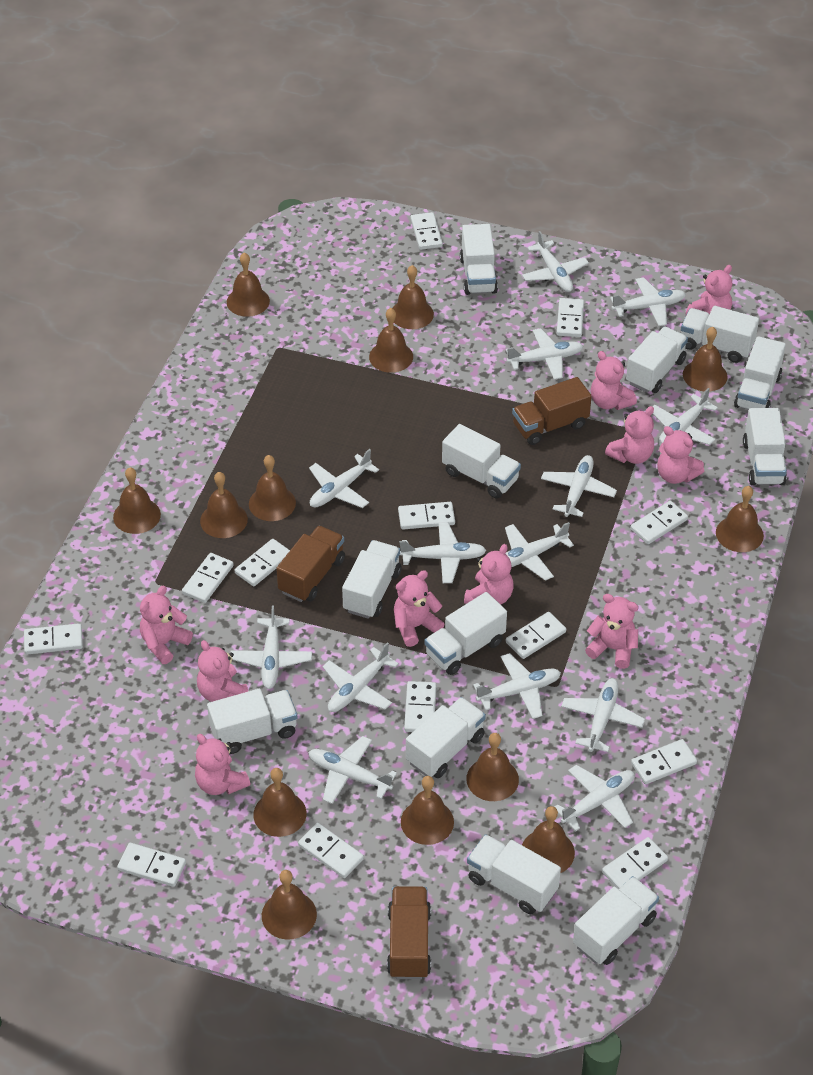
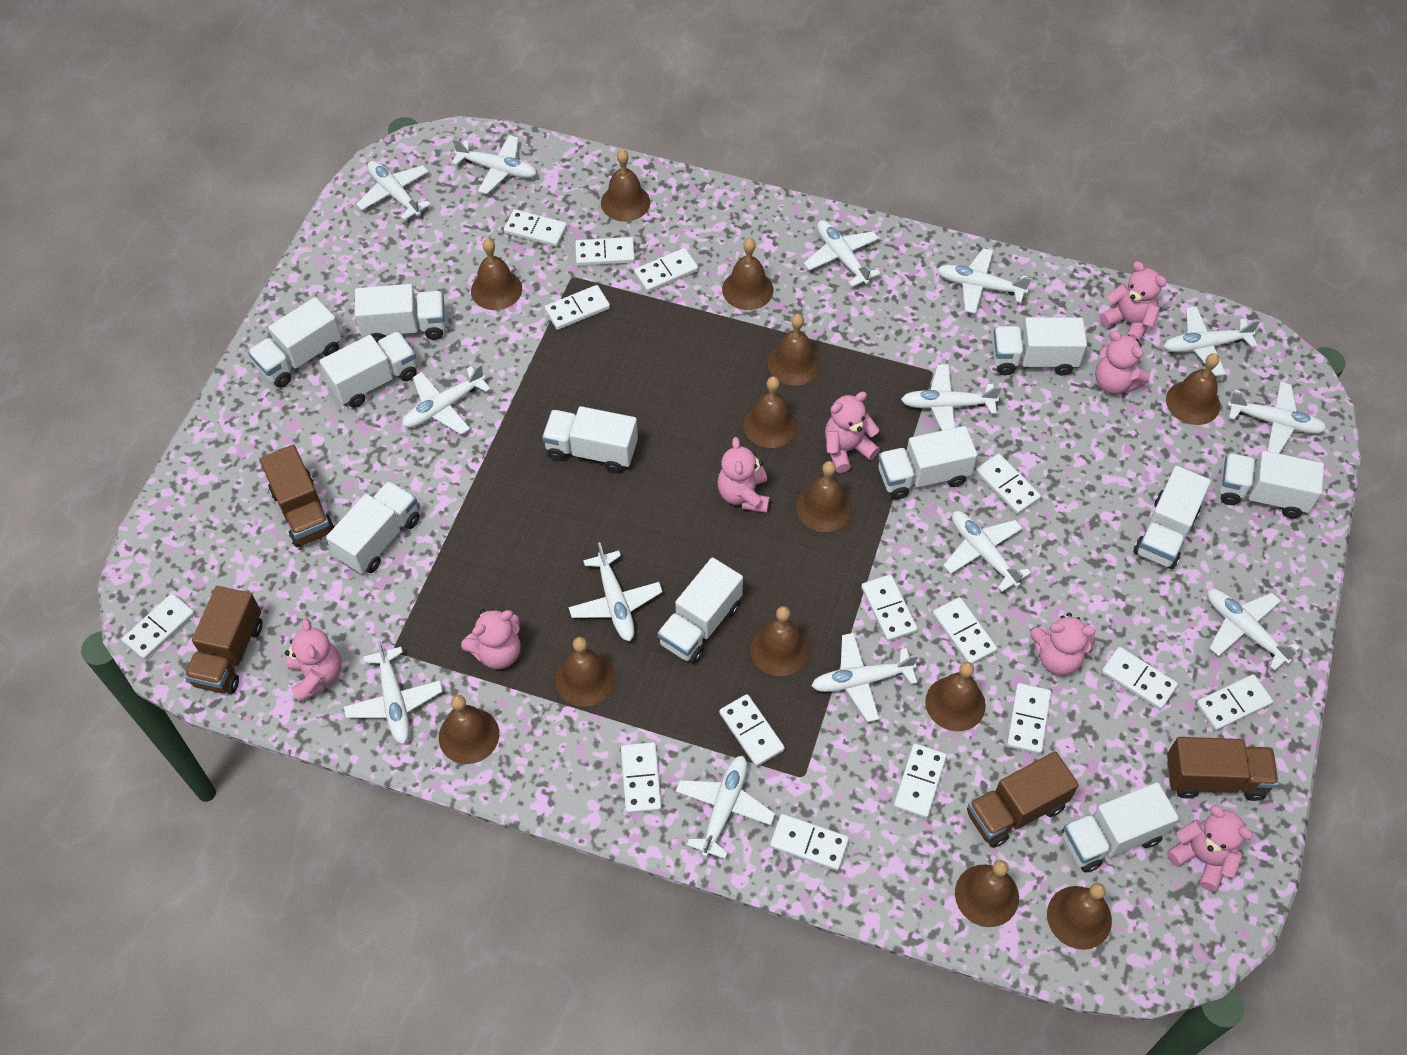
brown truck: 3 -> 4
pink teddy bear: 10 -> 8
white domino: 13 -> 15
white truck: 12 -> 11

